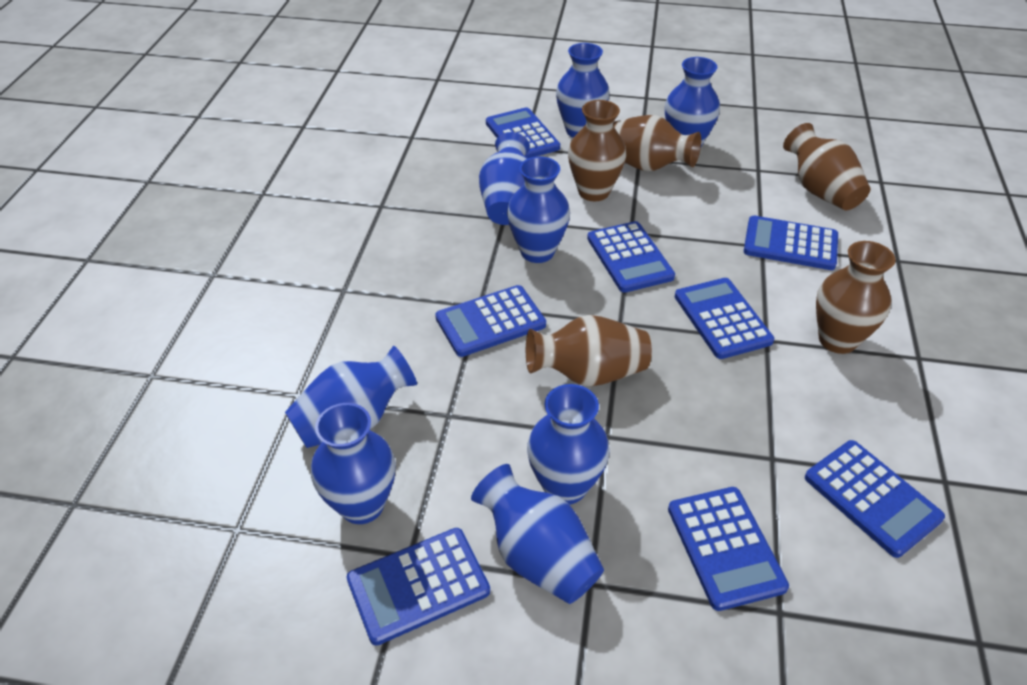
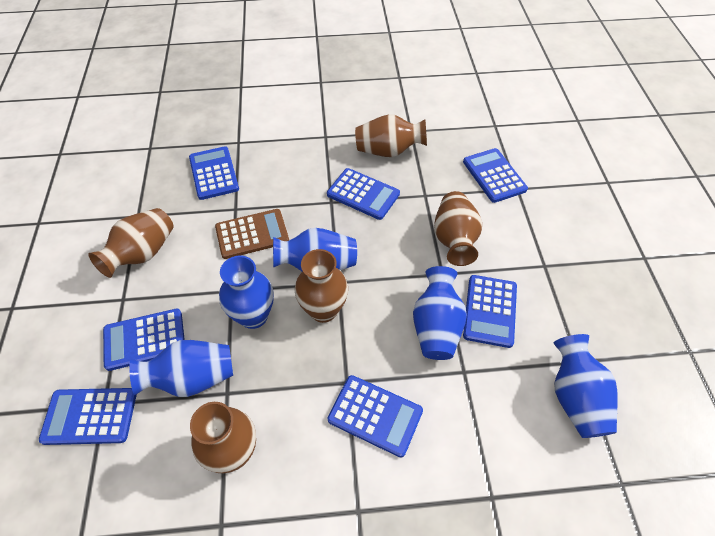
blue calculator: 8 -> 7
blue vase: 8 -> 5
brown calculator: 0 -> 1

